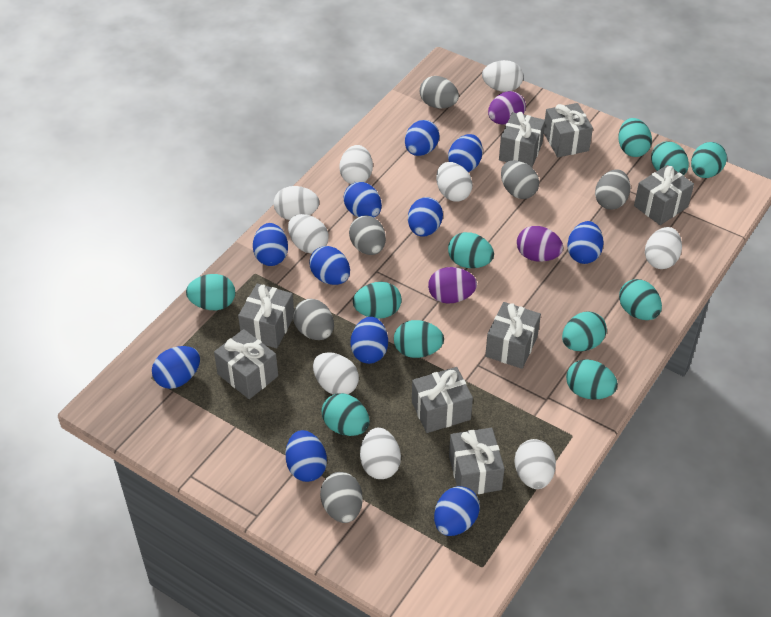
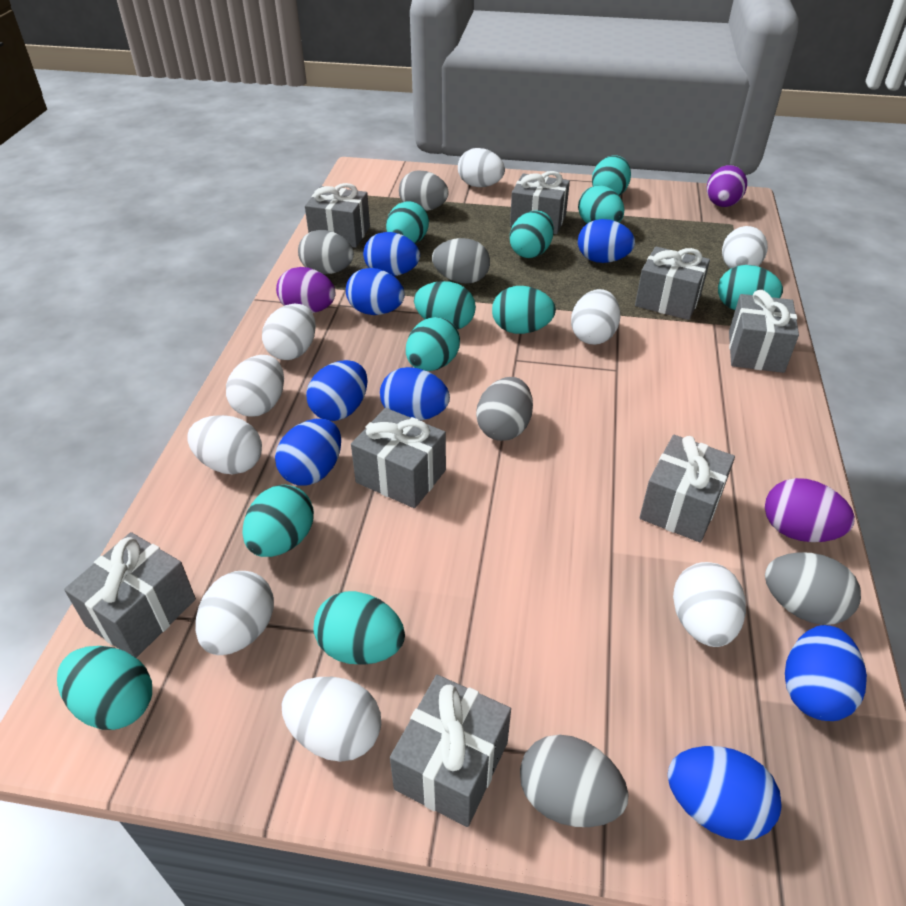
blue egg: 11 -> 8

